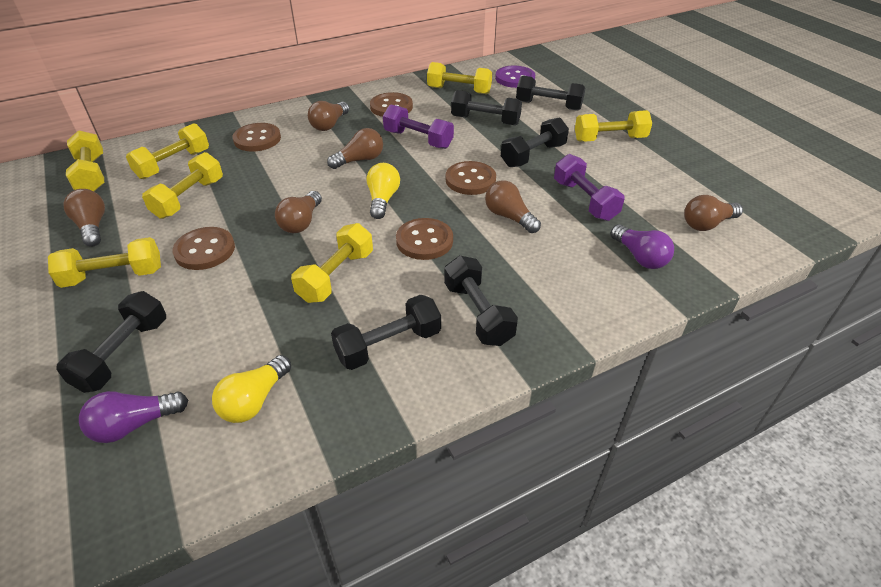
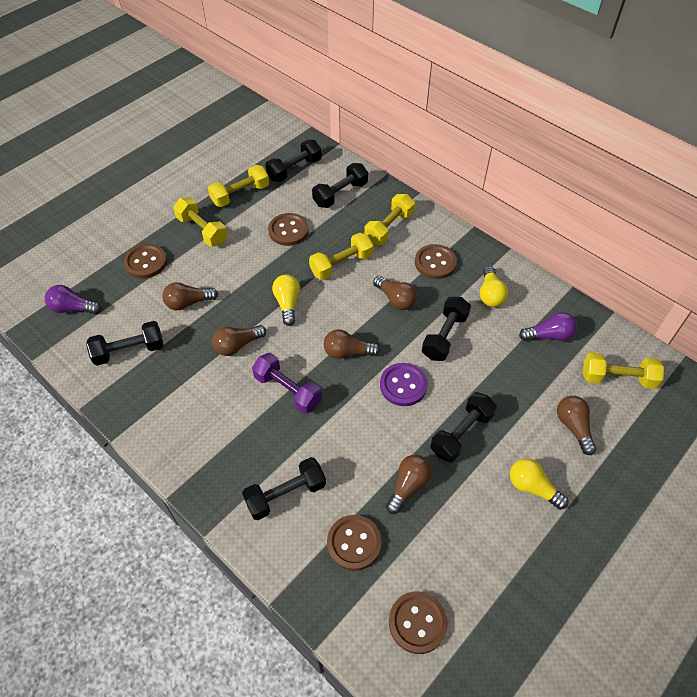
purple dumbbell: 2 -> 1
yellow dumbbell: 7 -> 5
yellow light bulb: 2 -> 3

